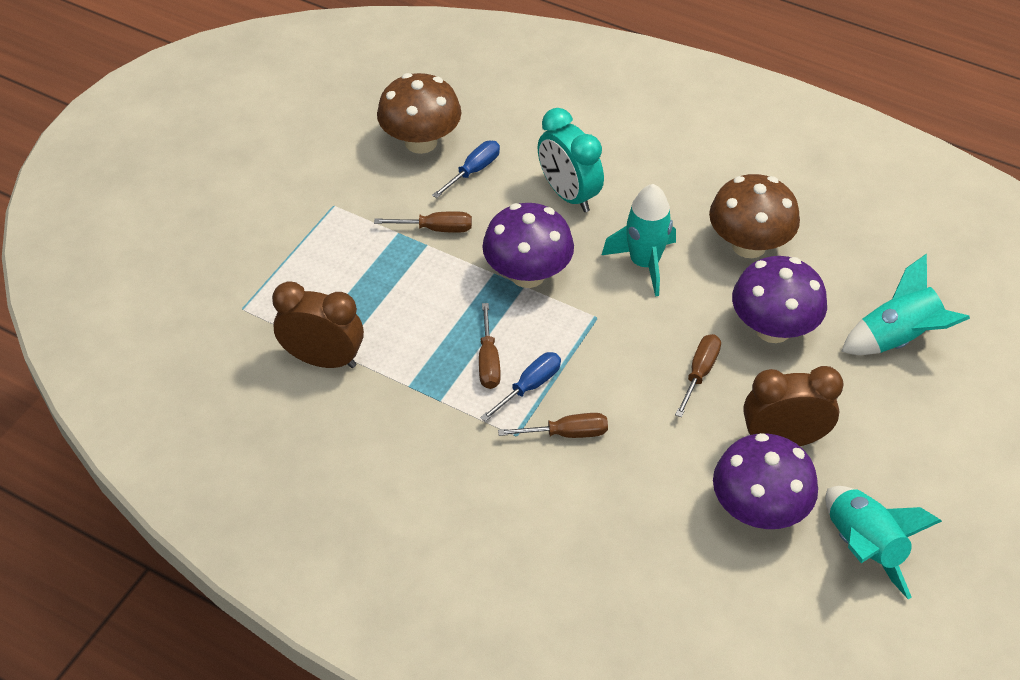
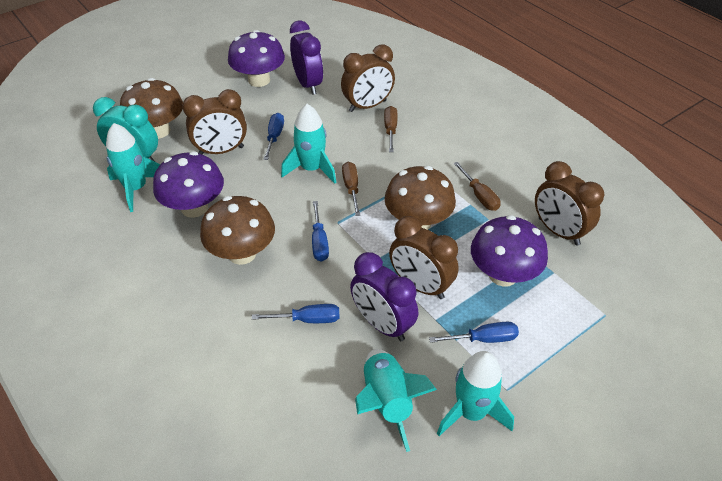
blue screwdriver: 2 -> 4
brown clock: 2 -> 4
brown mushroom: 2 -> 3
brown screwdriver: 4 -> 3
purple clock: 0 -> 2
turquoise rocket: 3 -> 4

